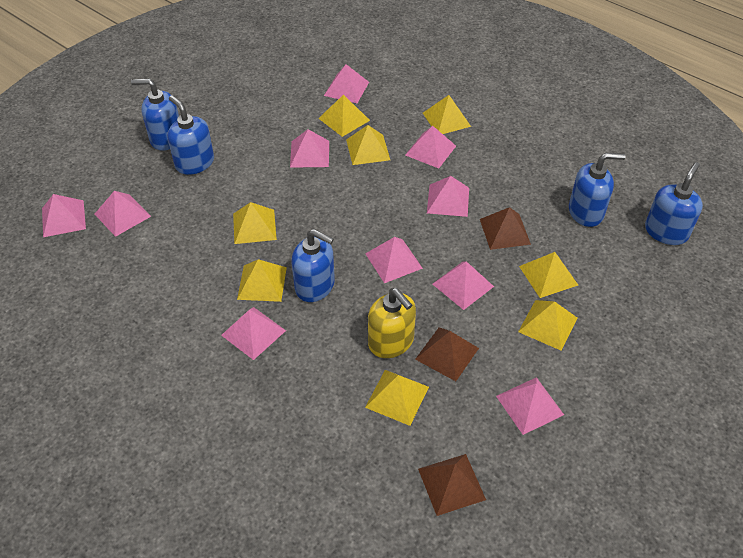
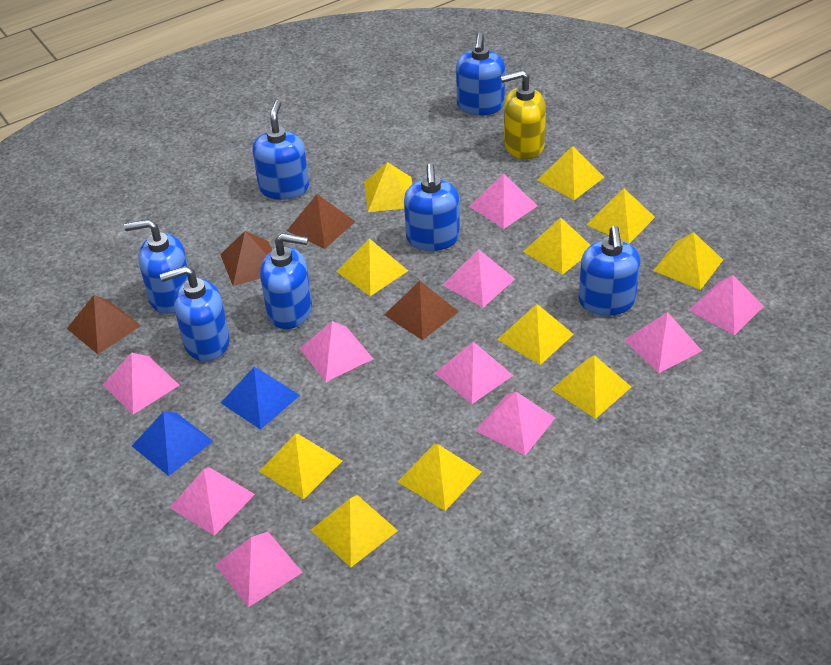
blue pyramid: 0 -> 2
blue soap dispenser: 5 -> 7
brown pyramid: 3 -> 4
yellow pyramid: 8 -> 11

